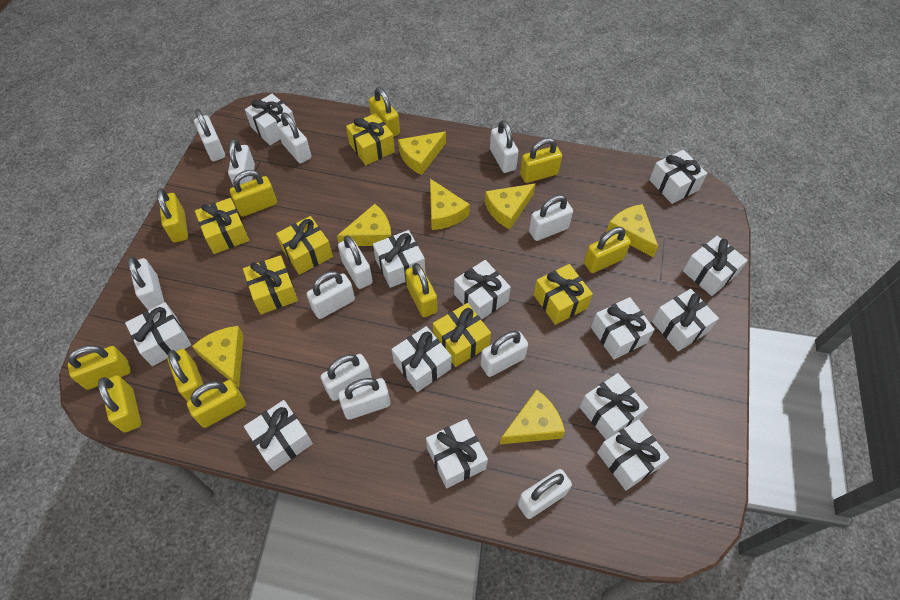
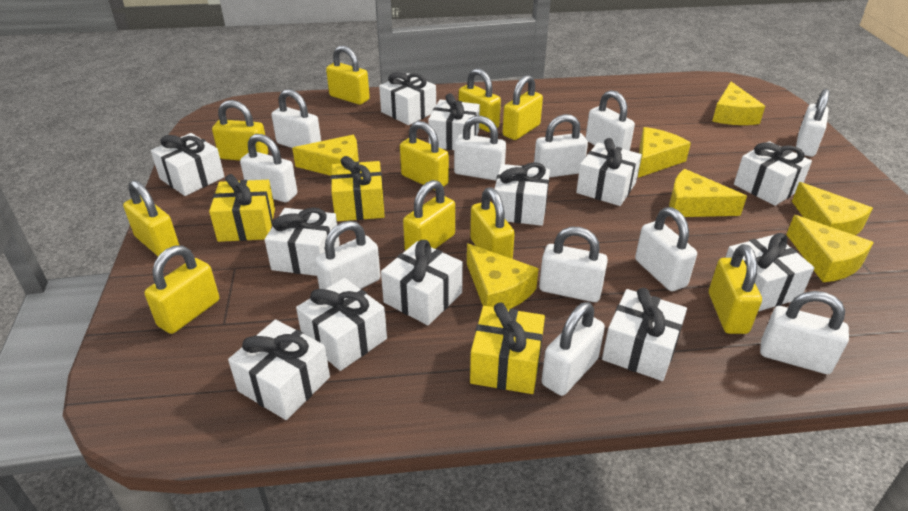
white gift: 13 -> 12
white padlock: 12 -> 11
yellow gift: 6 -> 3

